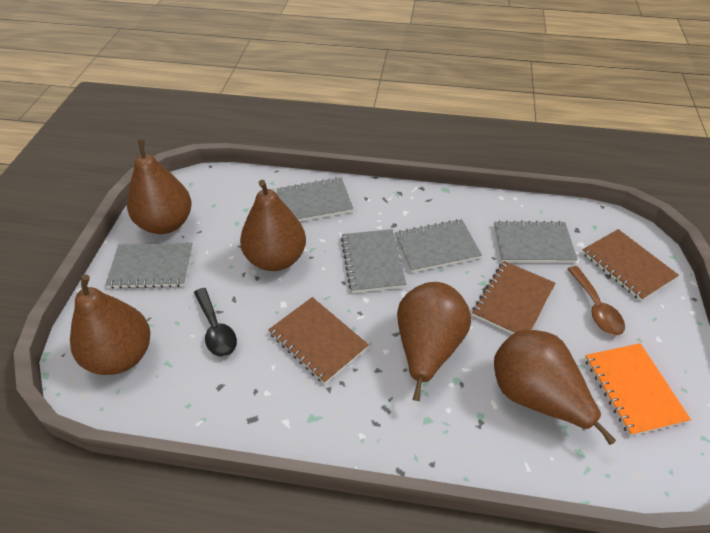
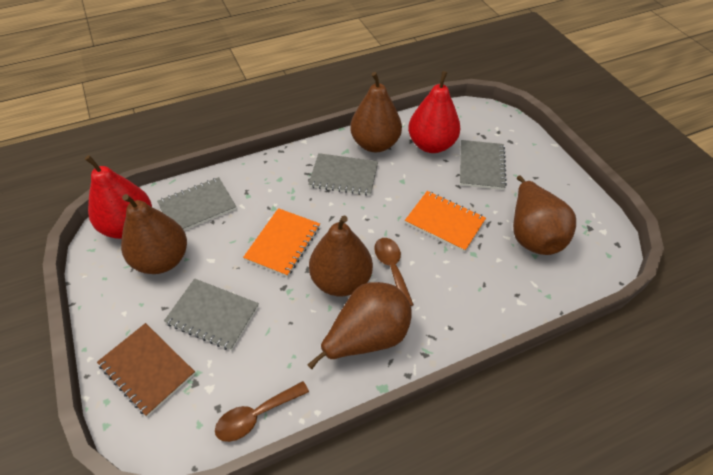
black spoon: 1 -> 0
brown notebook: 3 -> 1
brown spoon: 1 -> 2
grey notebook: 5 -> 4
orange notebook: 1 -> 2
red pear: 0 -> 2

